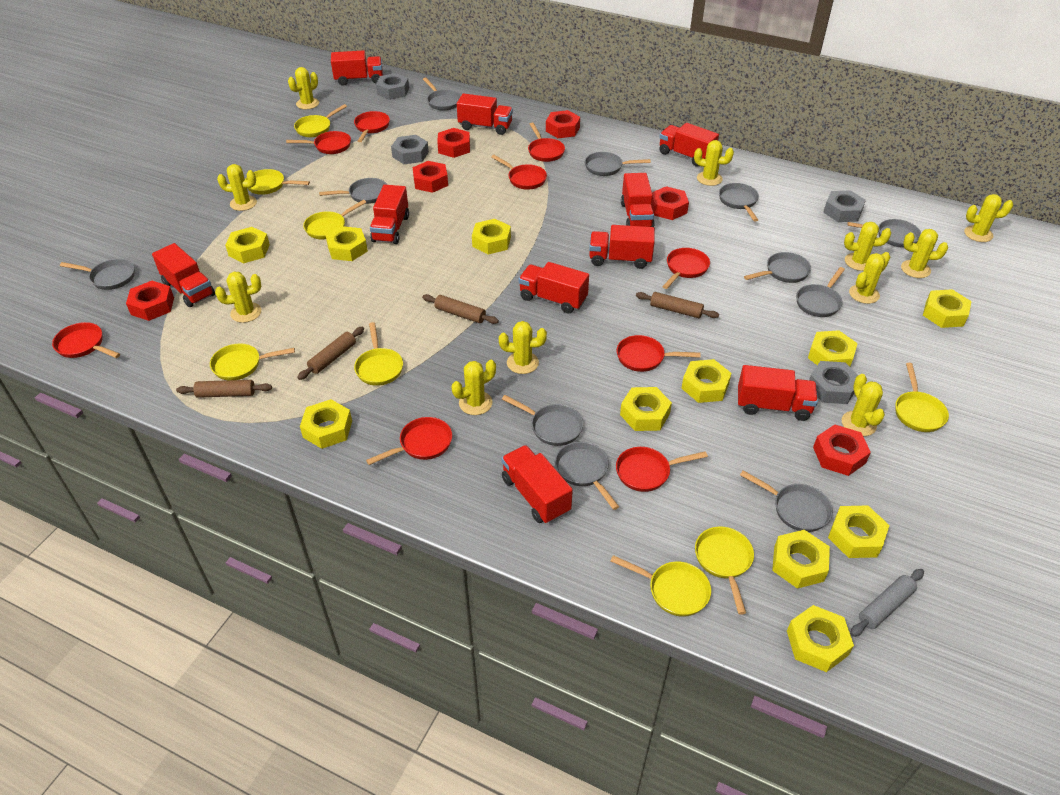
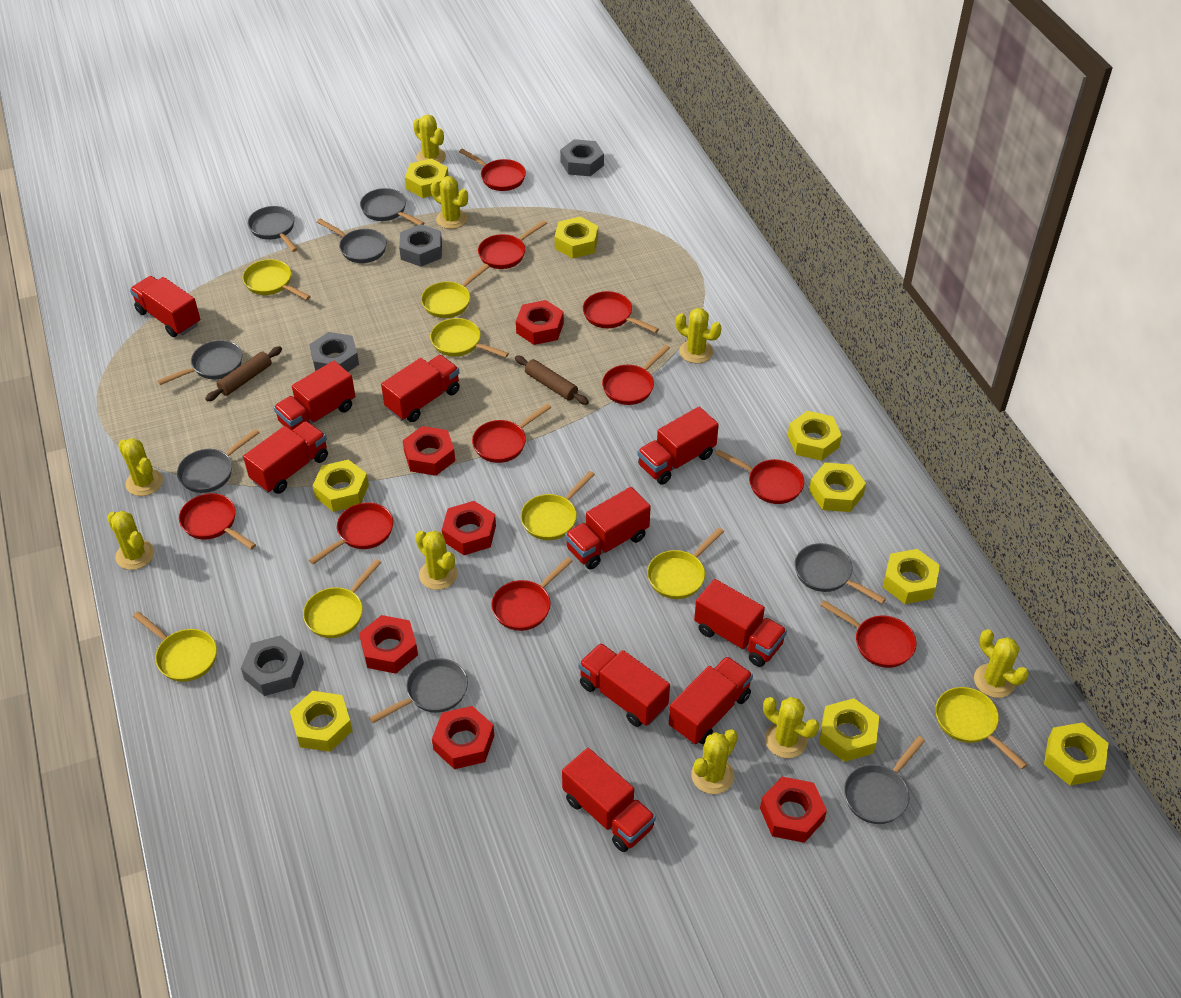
brown rolling pin: 4 -> 2
grey pan: 11 -> 8
grey rolling pin: 1 -> 0
red pan: 9 -> 10
yellow cactus: 11 -> 9
yellow nut: 11 -> 9

